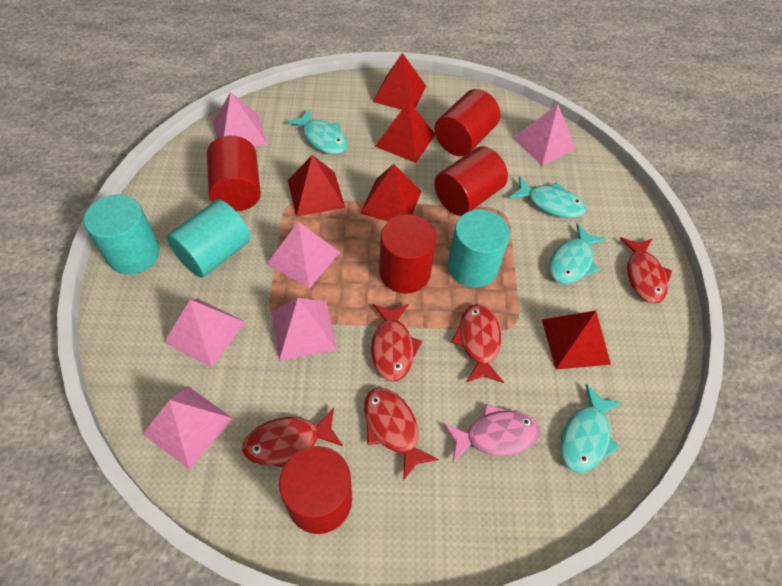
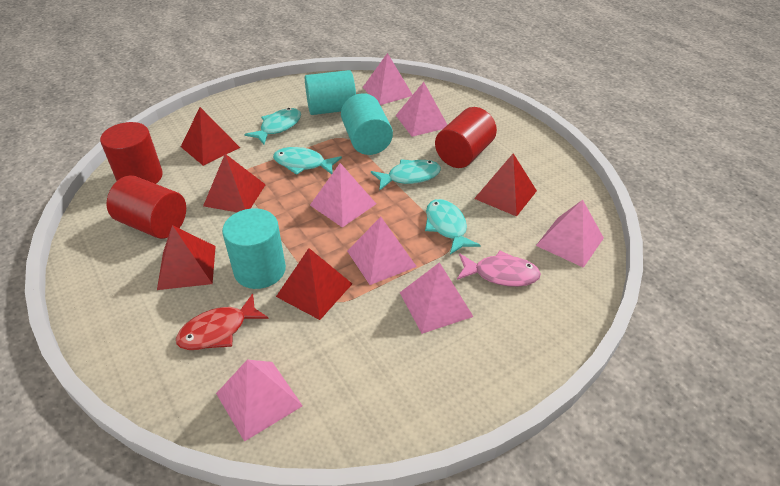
pink pyramid: 6 -> 7
red cylinder: 5 -> 3
red fish: 5 -> 1

